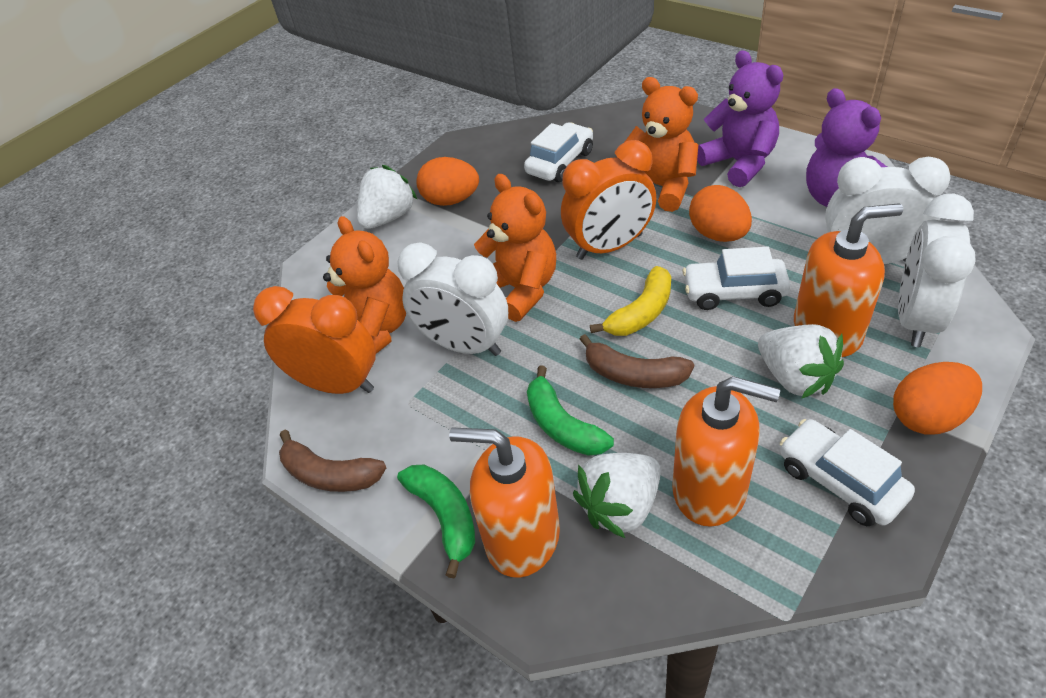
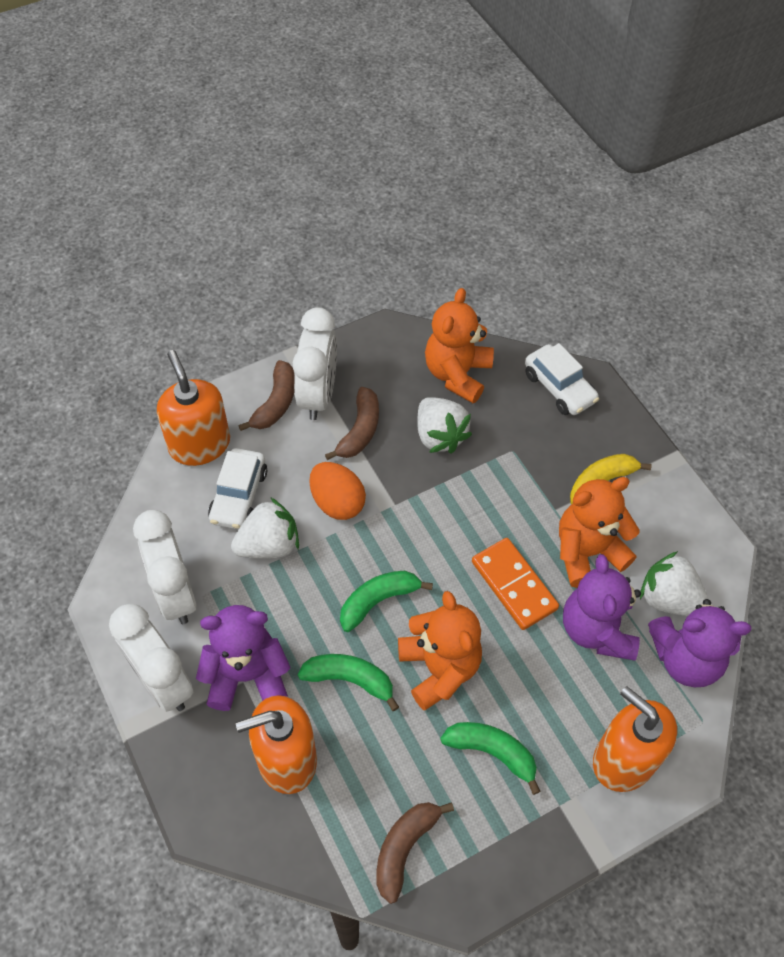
brown banana: 2 -> 3
green banana: 2 -> 3
orange clock: 2 -> 0
orange domino: 0 -> 1
orange egg: 3 -> 1
purple teddy bear: 2 -> 3
white car: 3 -> 2

